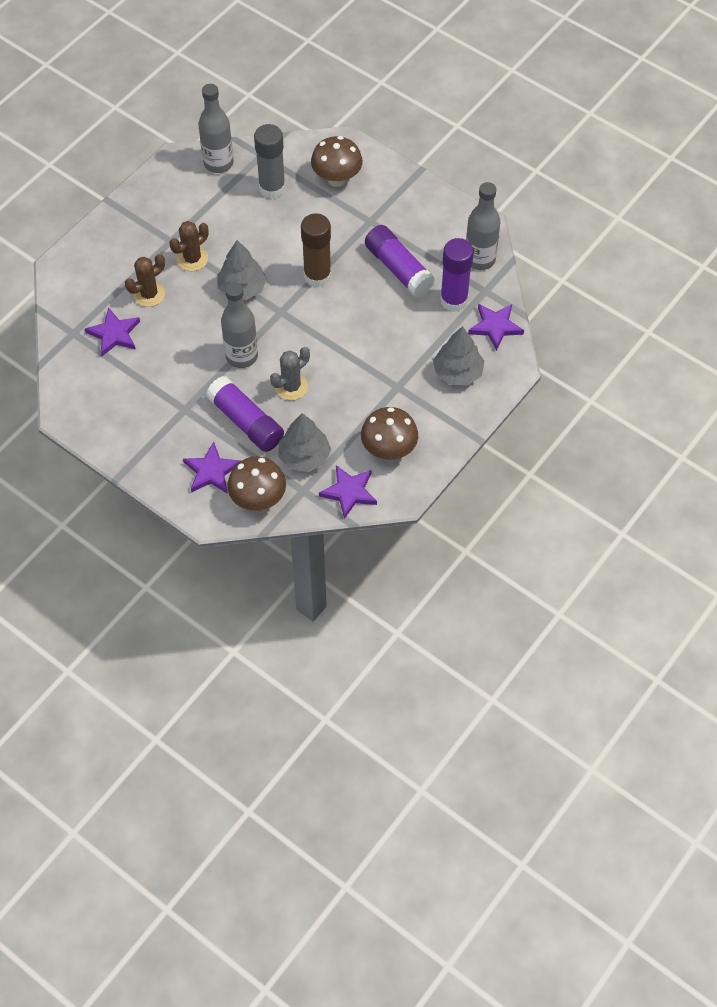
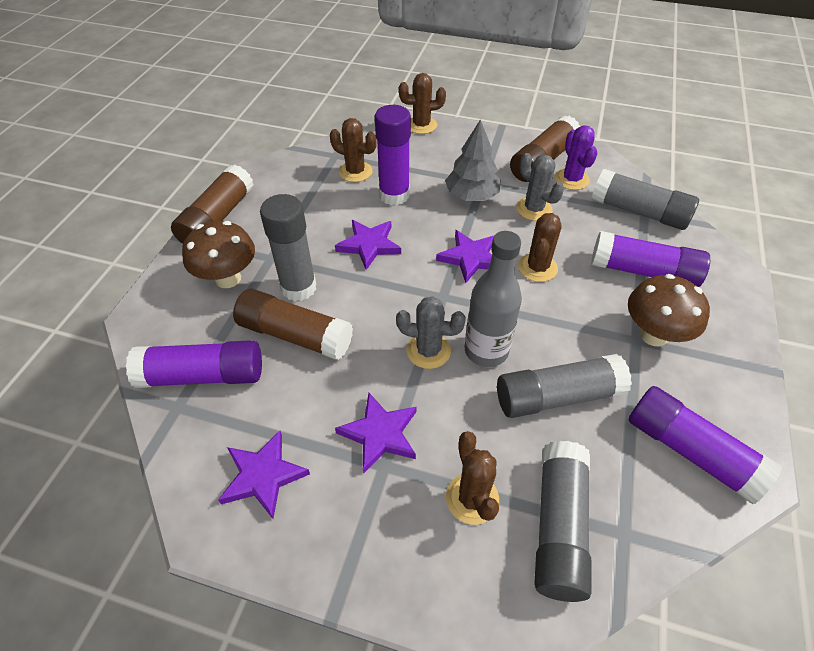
brown cactus: 2 -> 4
brown glue stick: 1 -> 3
brown mushroom: 3 -> 2
grey bottle: 3 -> 1
grey cactus: 1 -> 2
grey glue stick: 1 -> 4
grey tree: 3 -> 1
purple cactus: 0 -> 1
purple glue stick: 3 -> 4

